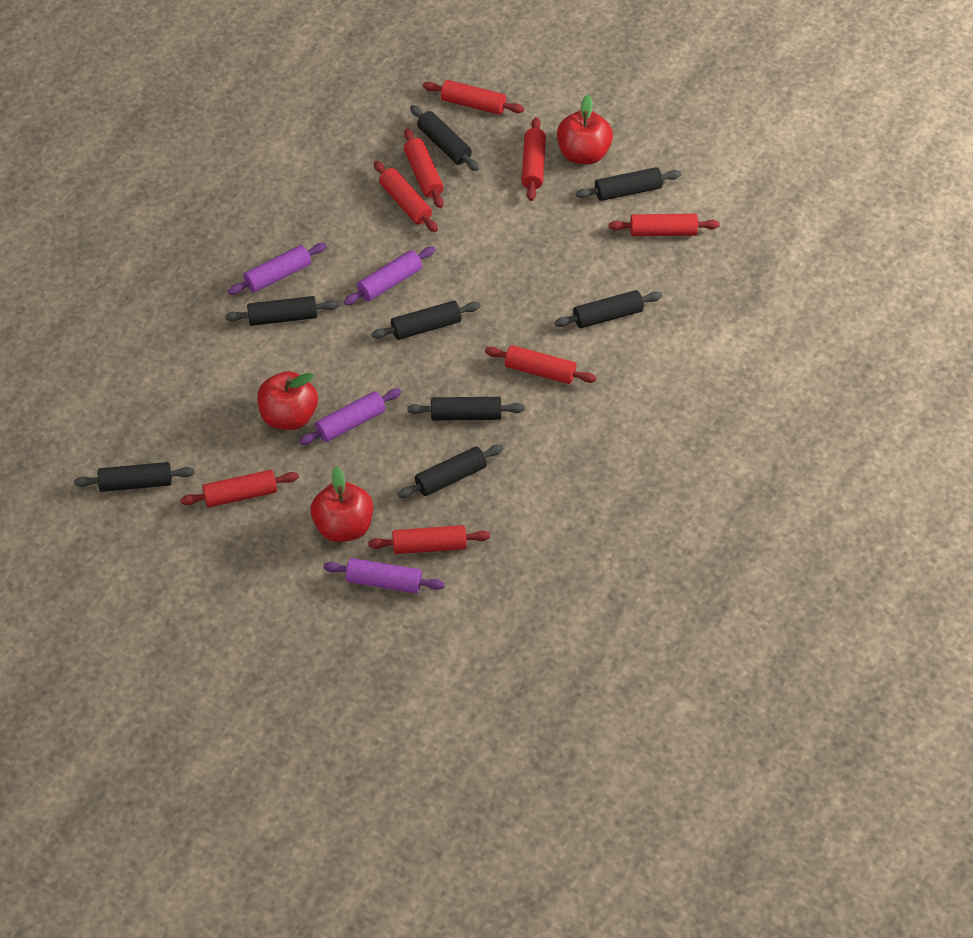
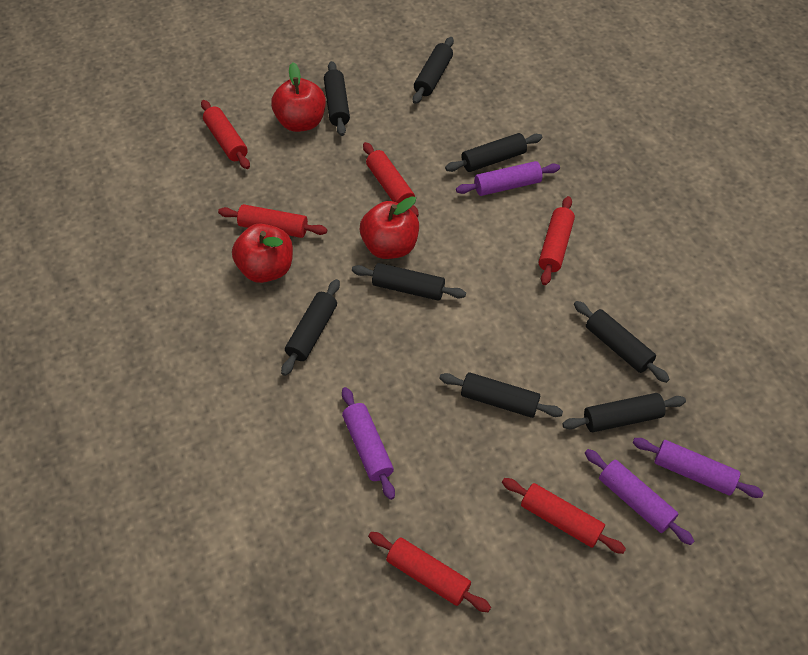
red rolling pin: 8 -> 6

